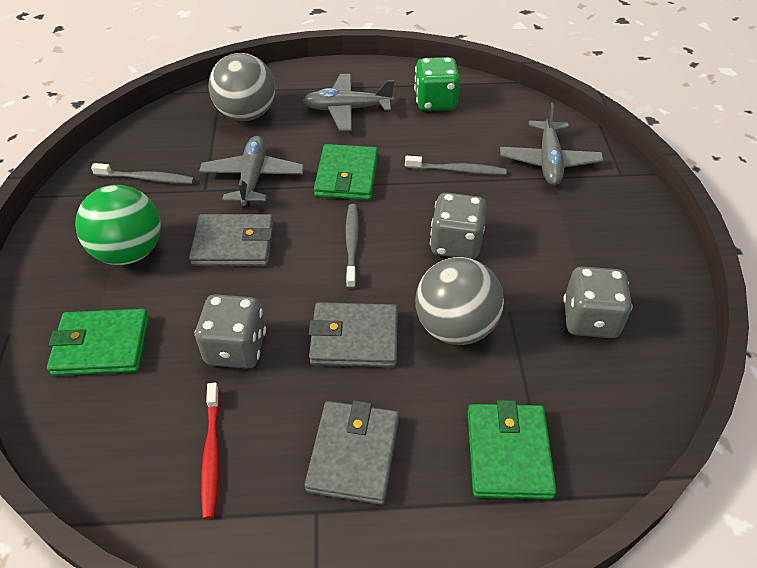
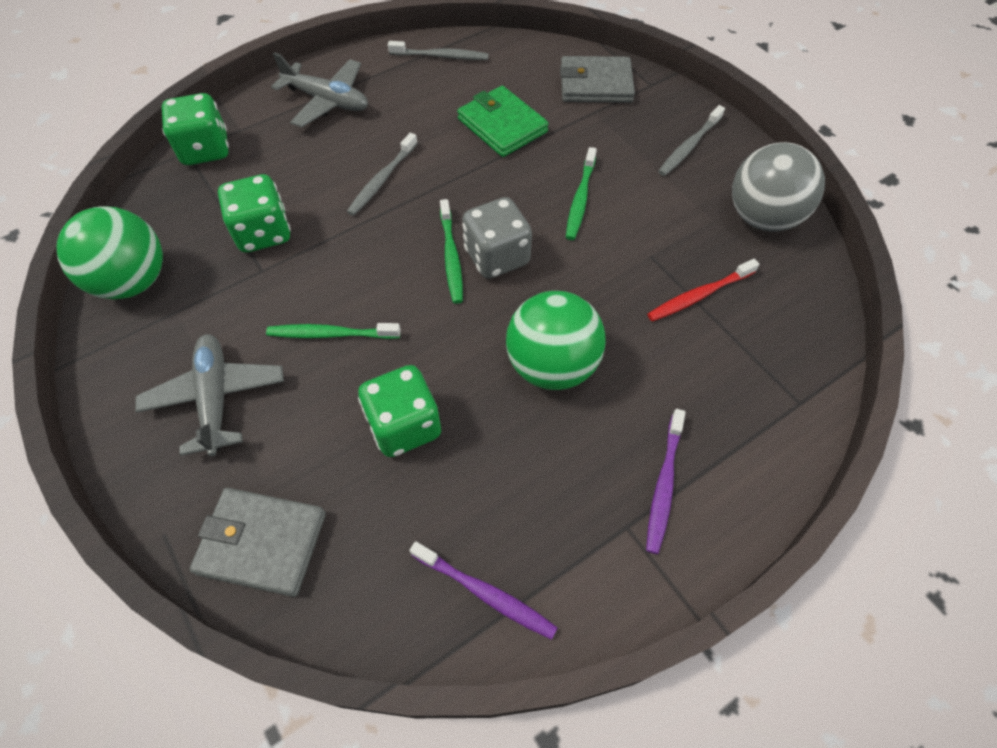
green ball: 1 -> 2
green dice: 1 -> 3
green toothbrush: 0 -> 3
green wallet: 3 -> 1
grey ball: 2 -> 1
grey dice: 3 -> 1
grey plane: 3 -> 2
grey wallet: 3 -> 2
purple toothbrush: 0 -> 2

